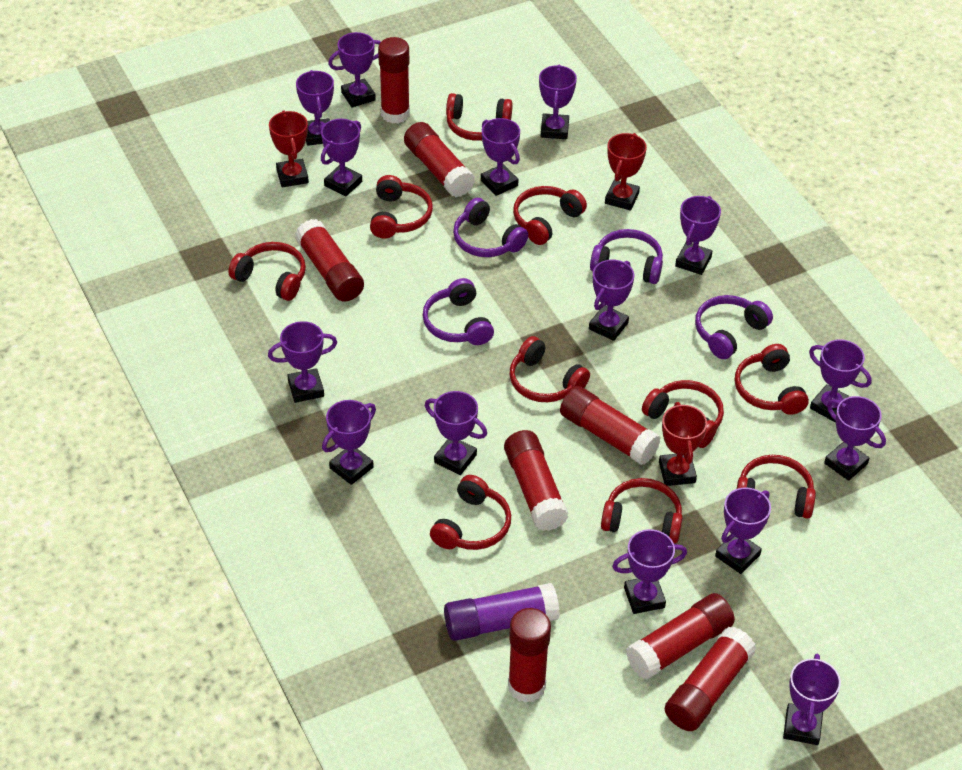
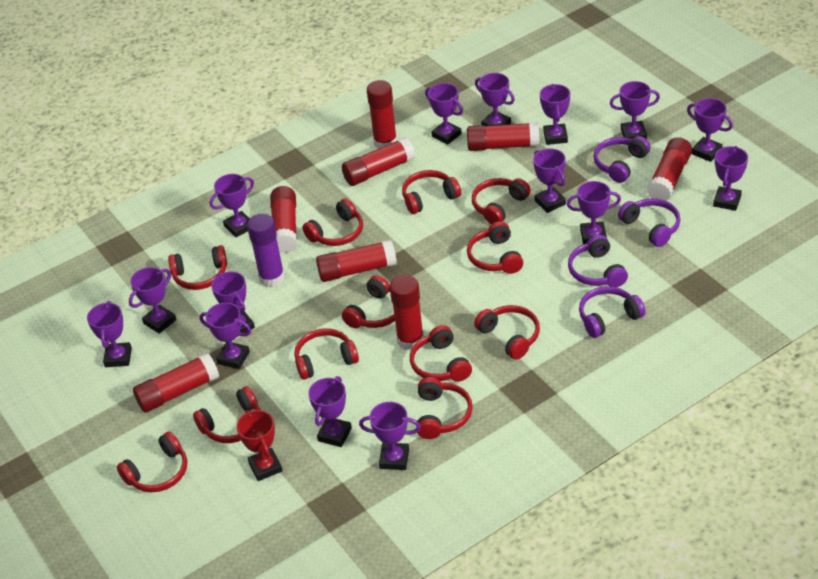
red headphones: 10 -> 12
red trophy: 3 -> 1

